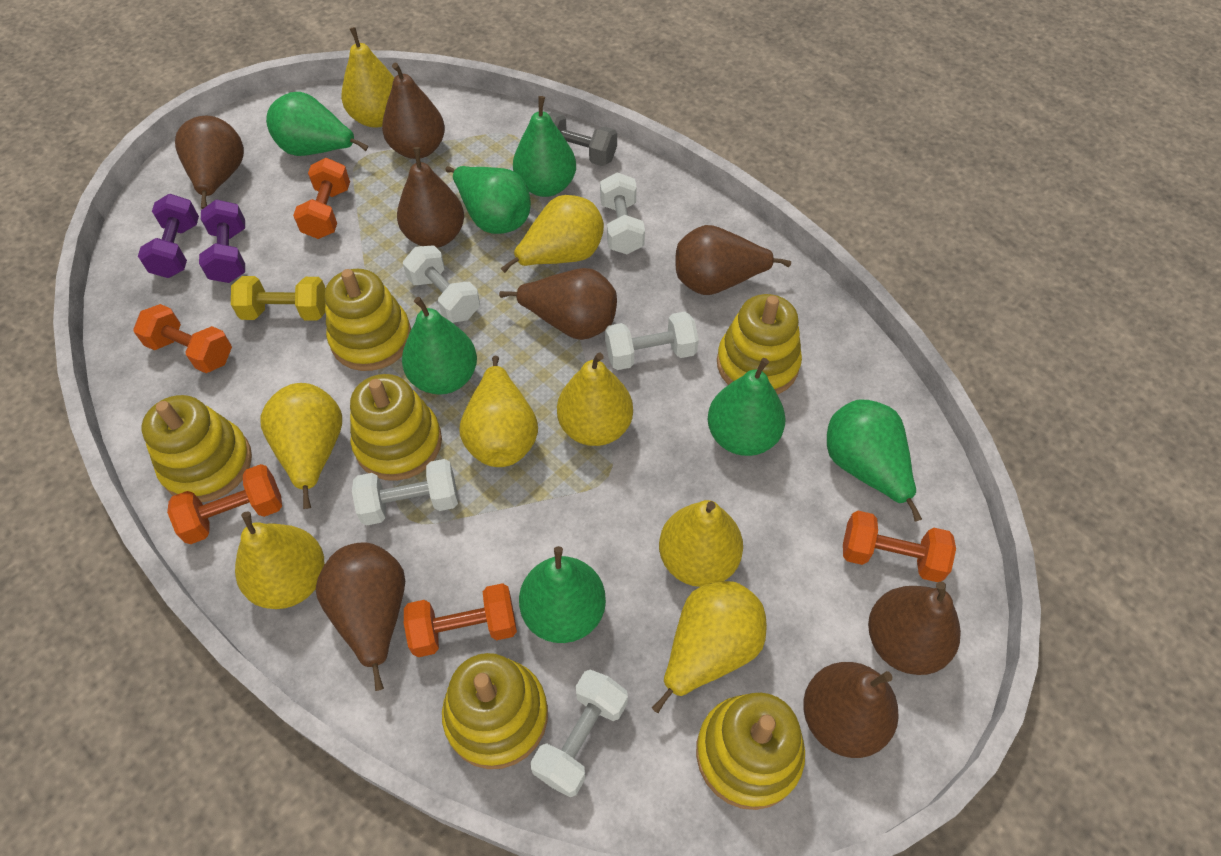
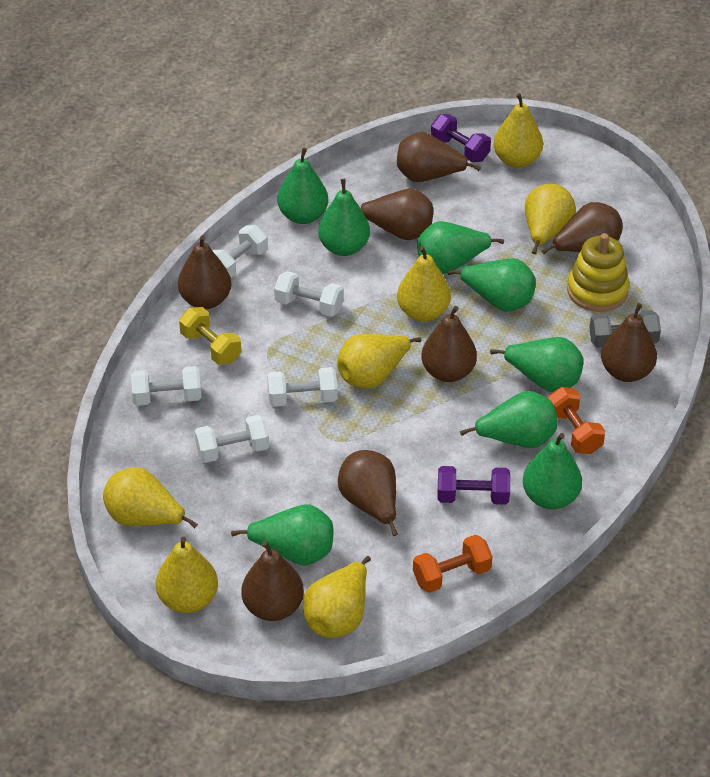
green pear: 7 -> 8
orange dumbbell: 5 -> 2
yellow pear: 8 -> 7
yellow stacking toy: 6 -> 1

